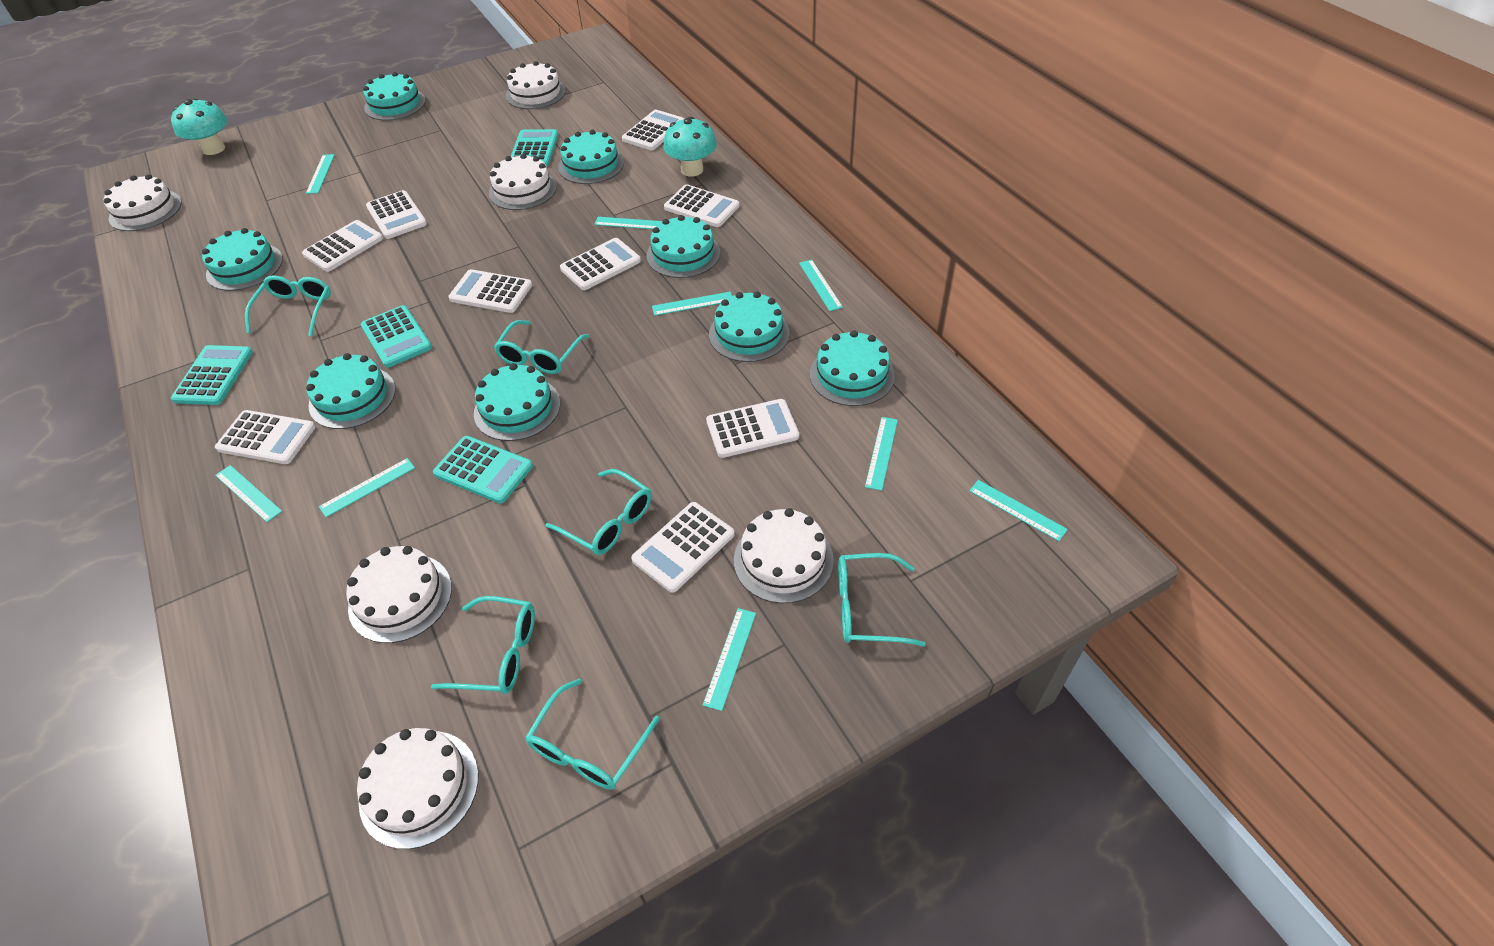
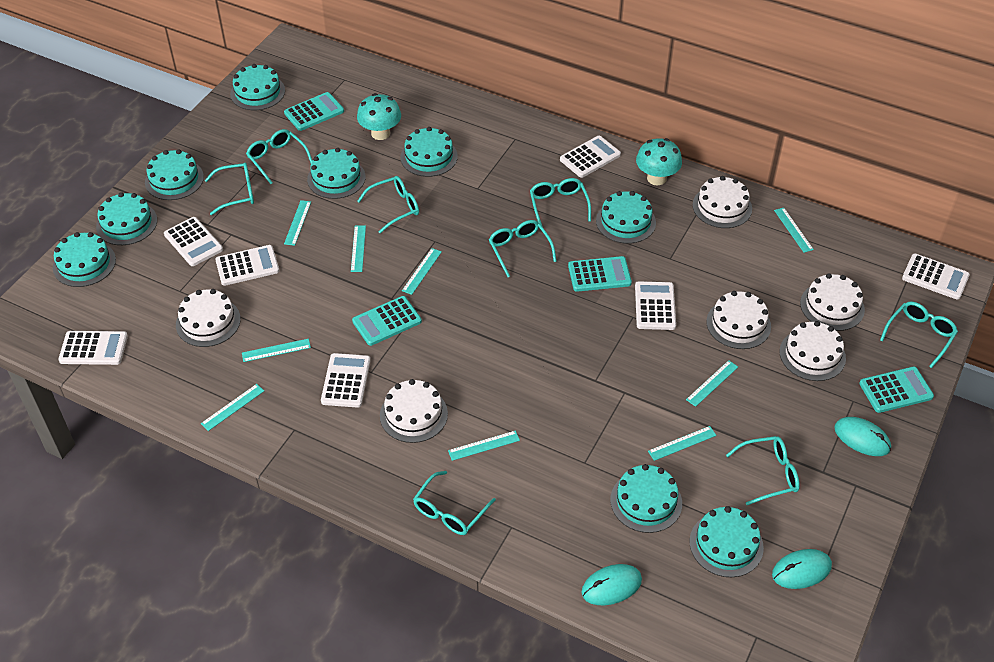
turquoise cake: 8 -> 9
turquoise glasses: 6 -> 8
turquoise mouse: 0 -> 3
white calculator: 9 -> 7

